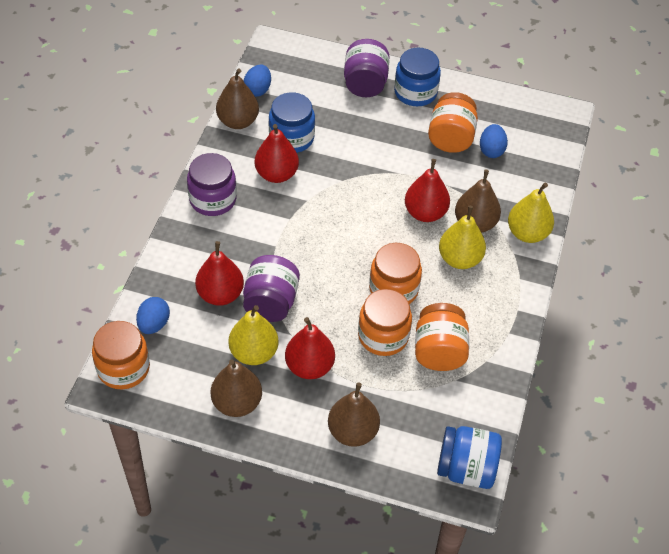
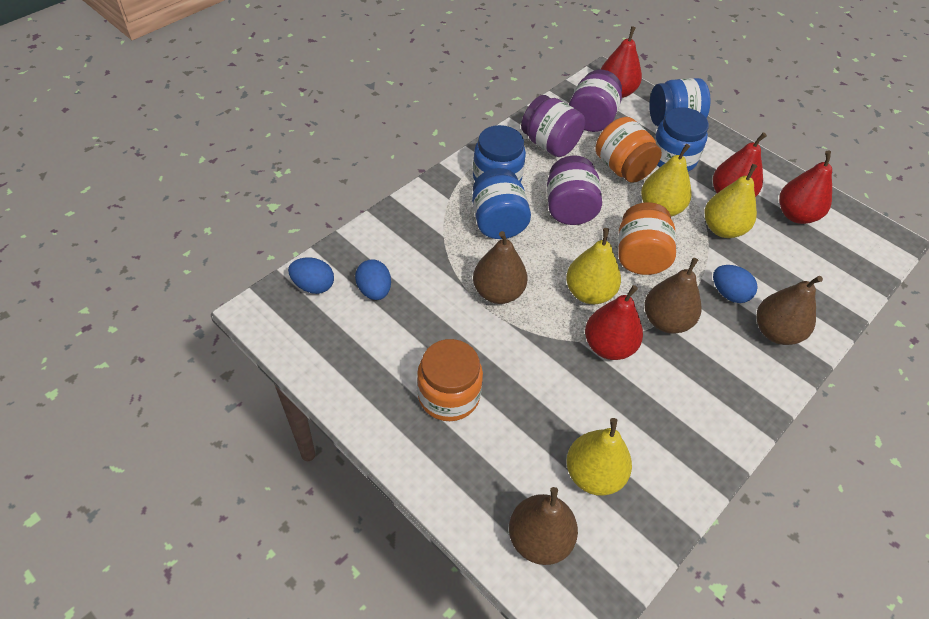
blue jar: 3 -> 4
orange jar: 5 -> 3
yellow pear: 3 -> 4

